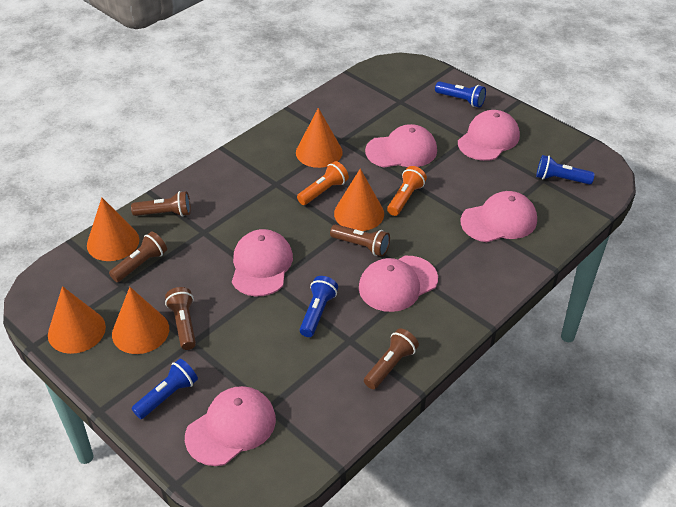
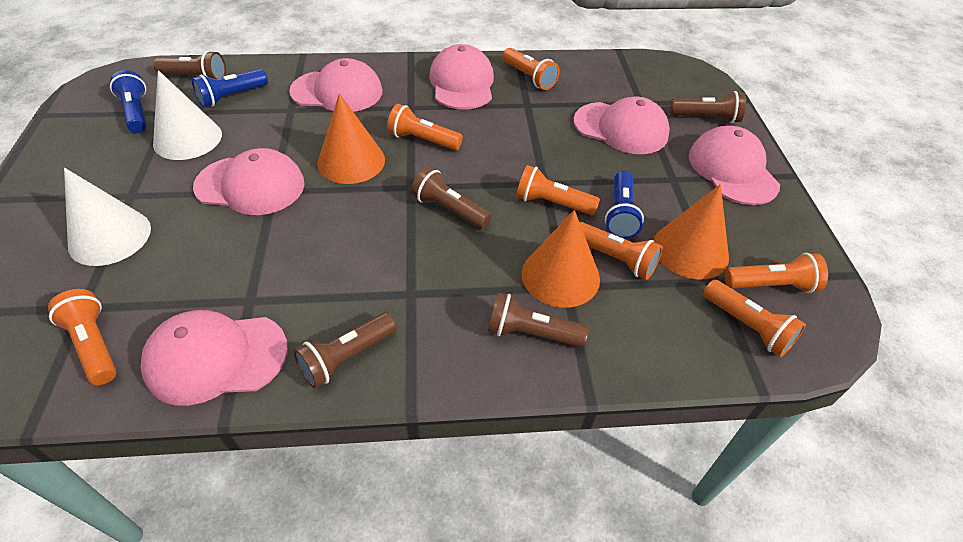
blue flashlight: 4 -> 3
orange cone: 5 -> 3
orange flashlight: 2 -> 7
white cone: 0 -> 2

